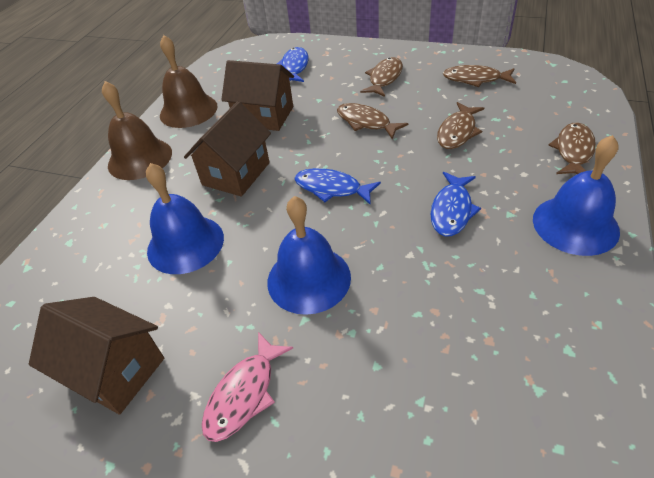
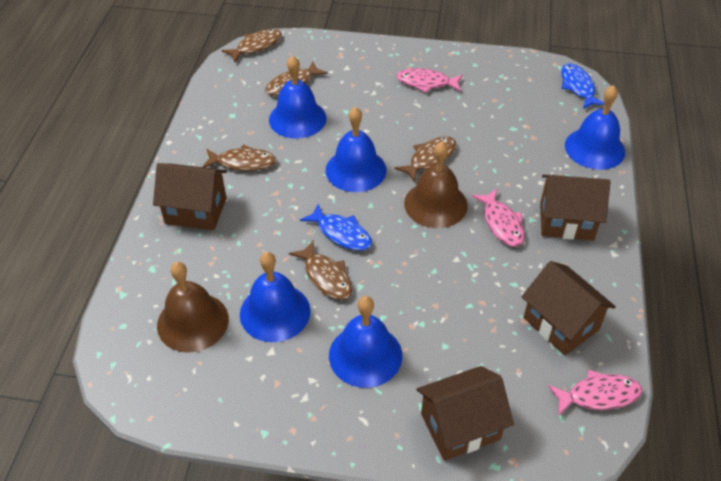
blue bell: 3 -> 5
blue fish: 3 -> 2
brown house: 3 -> 4
pink fish: 1 -> 3

